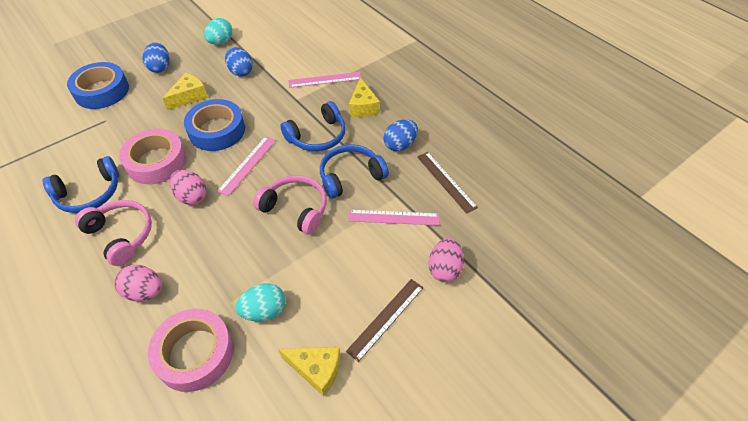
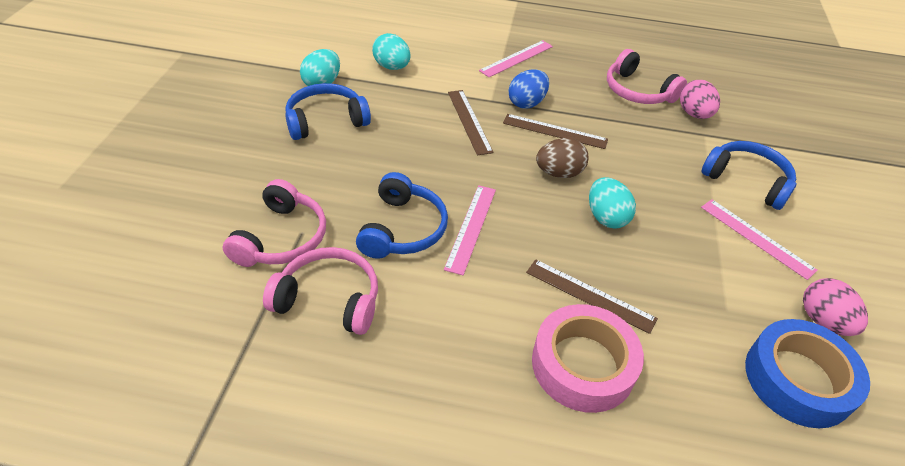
blue egg: 3 -> 1
blue tape: 2 -> 1
brown egg: 0 -> 1
brown ruler: 2 -> 3
pink egg: 3 -> 2
pink headphones: 2 -> 3
pink tape: 2 -> 1
turquoise egg: 2 -> 3
yellow cheese: 3 -> 0

